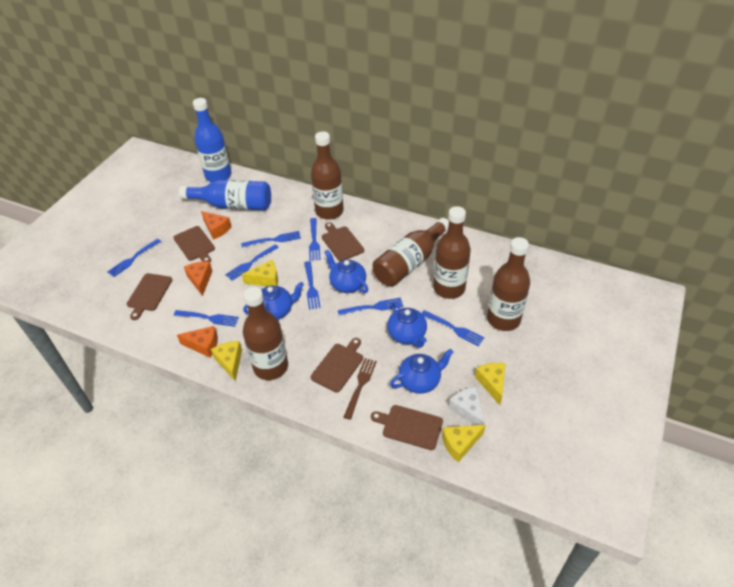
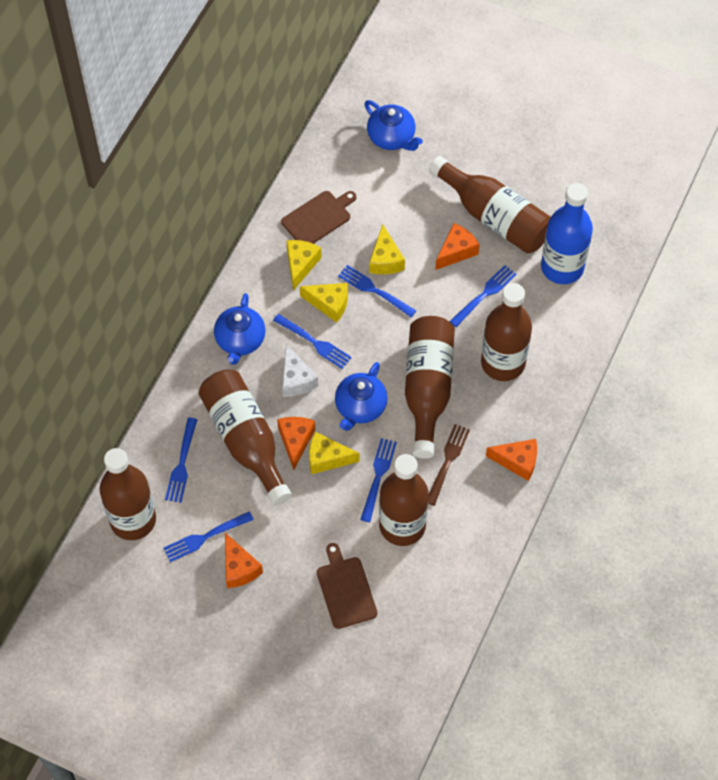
blue bottle: 2 -> 1
blue fork: 8 -> 6
blue teapot: 4 -> 3
brown bottle: 5 -> 6
brown cutting board: 5 -> 2
orange cheese: 3 -> 4

